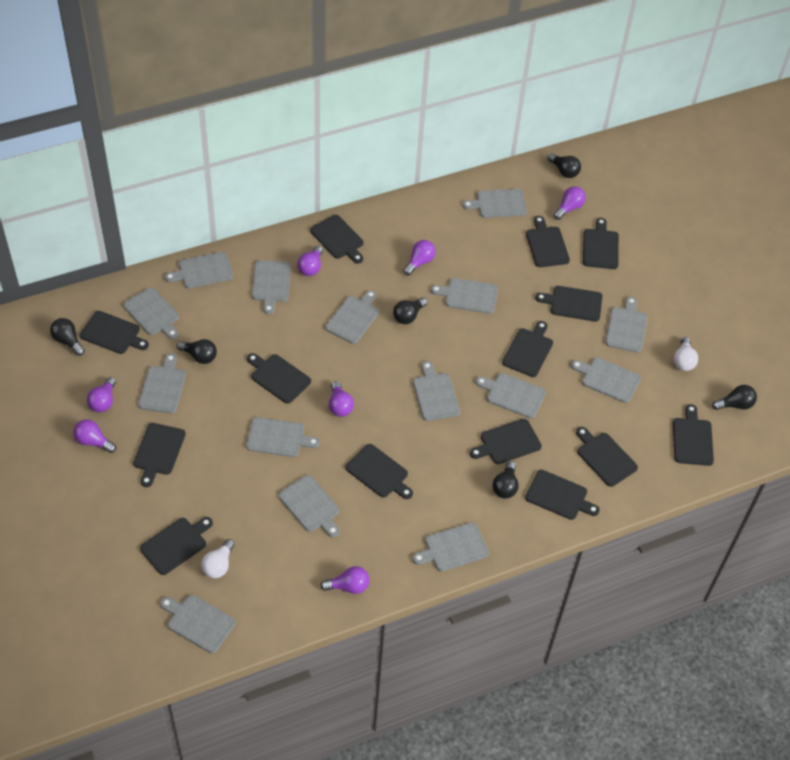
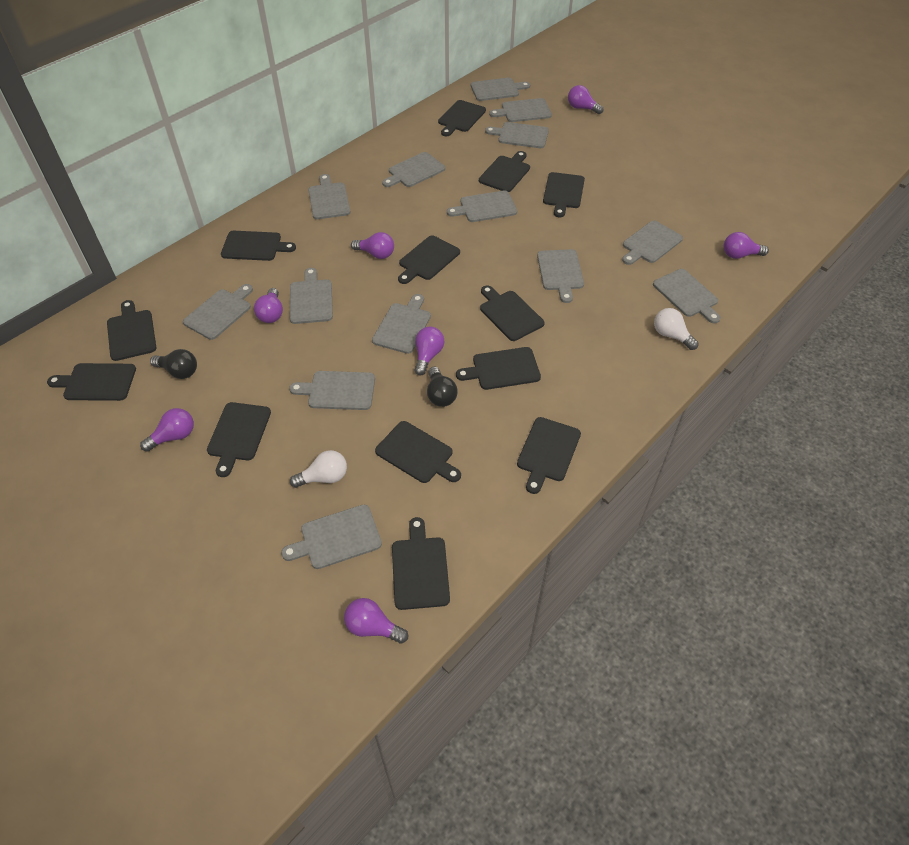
black cutting board: 14 -> 13
black light bulb: 6 -> 2
grey cutting board: 15 -> 14

